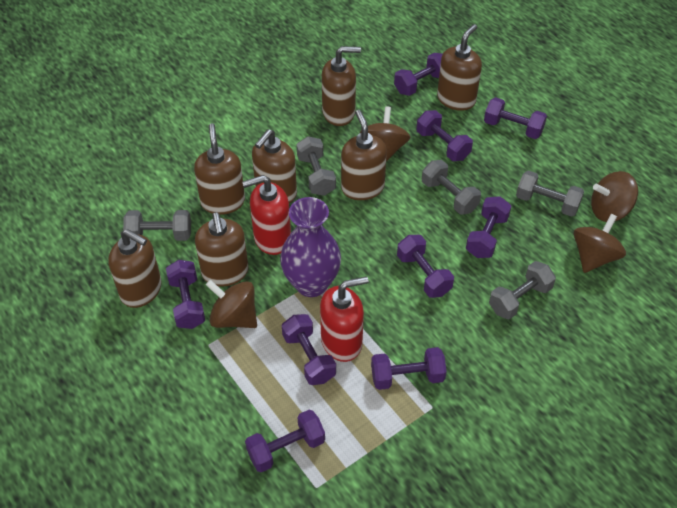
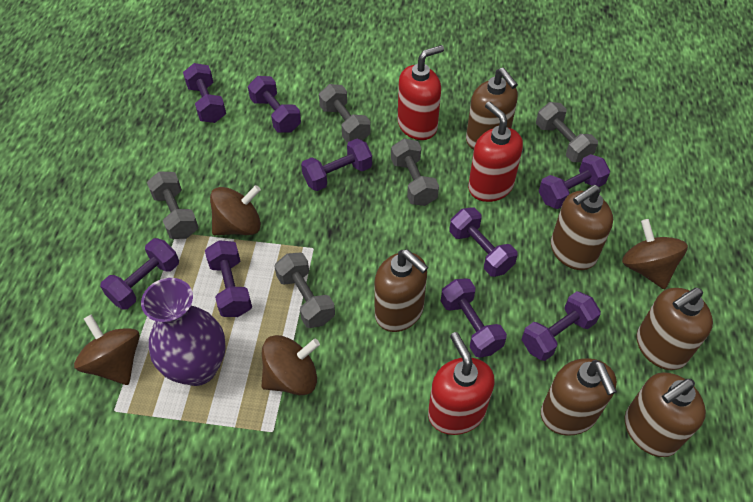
brown soap dispenser: 7 -> 6
red soap dispenser: 2 -> 3

